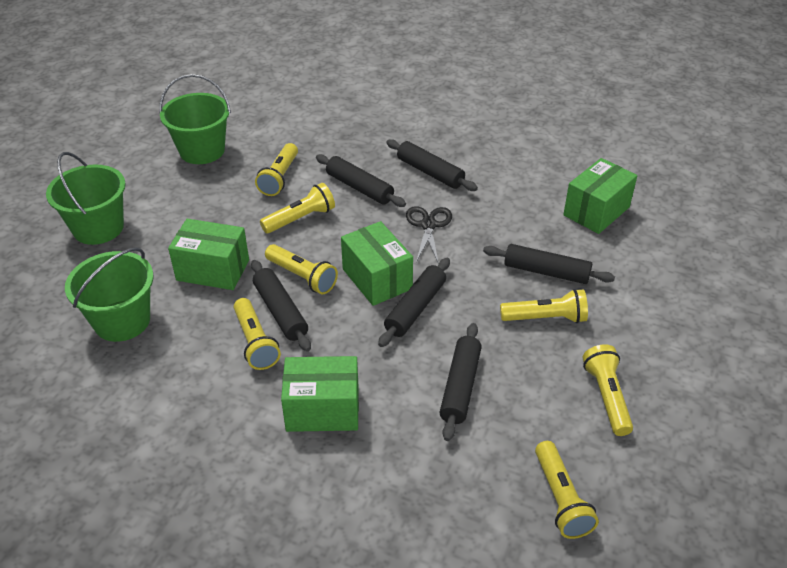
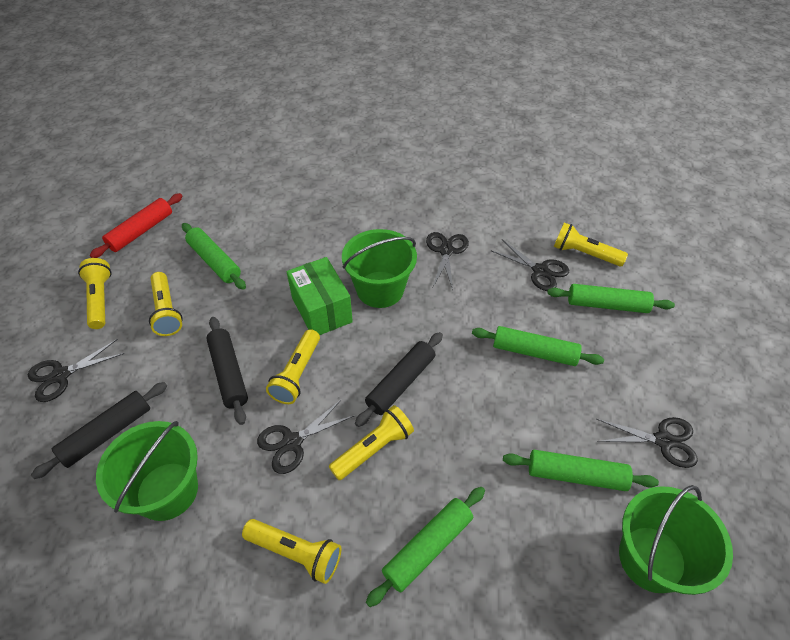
black rolling pin: 6 -> 3
black scissors: 1 -> 5
green box: 4 -> 1
green rolling pin: 0 -> 5
red rolling pin: 0 -> 1
yellow flashlight: 7 -> 6

